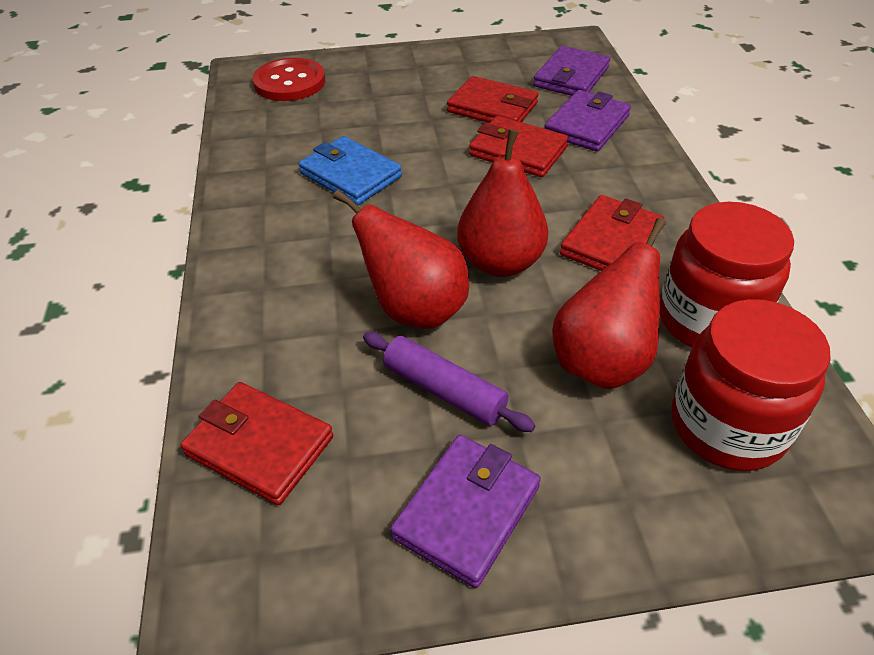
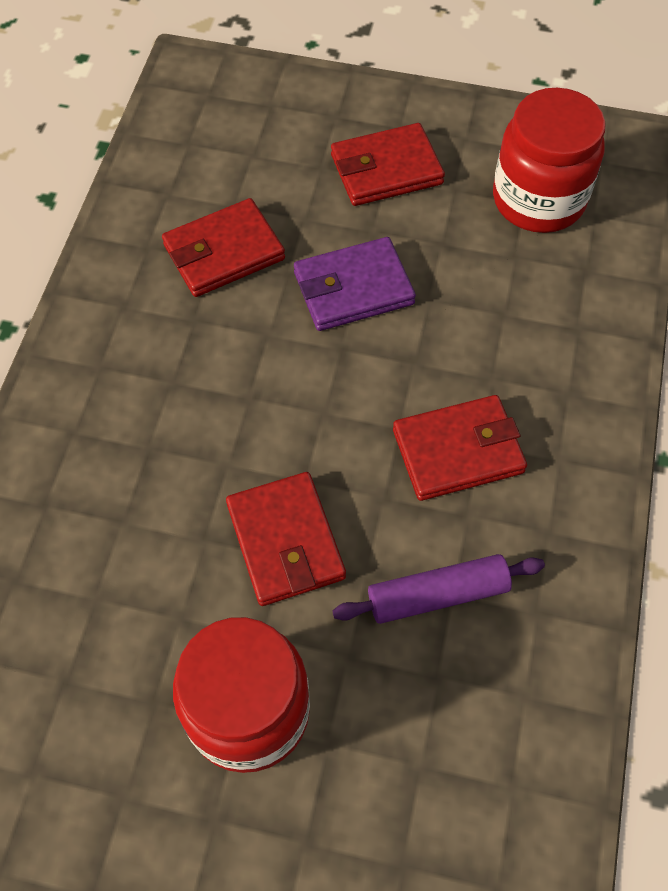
blue wallet: 1 -> 0
purple wallet: 3 -> 1
red button: 1 -> 0
red pear: 3 -> 0

